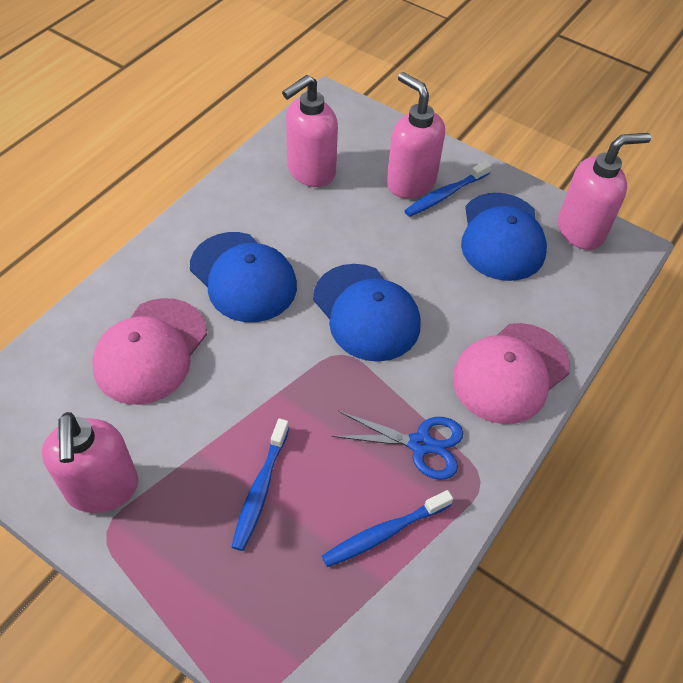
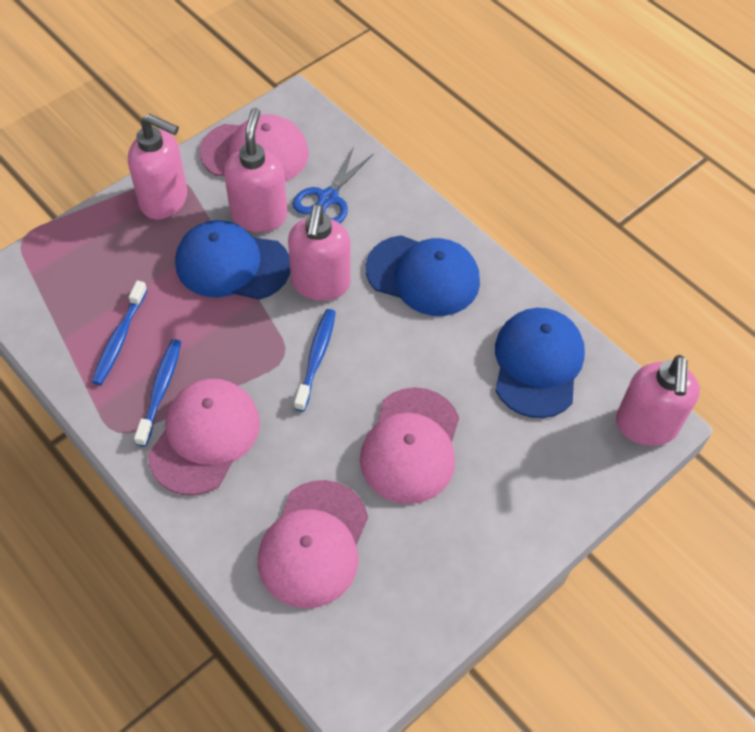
pink cap: 2 -> 4

